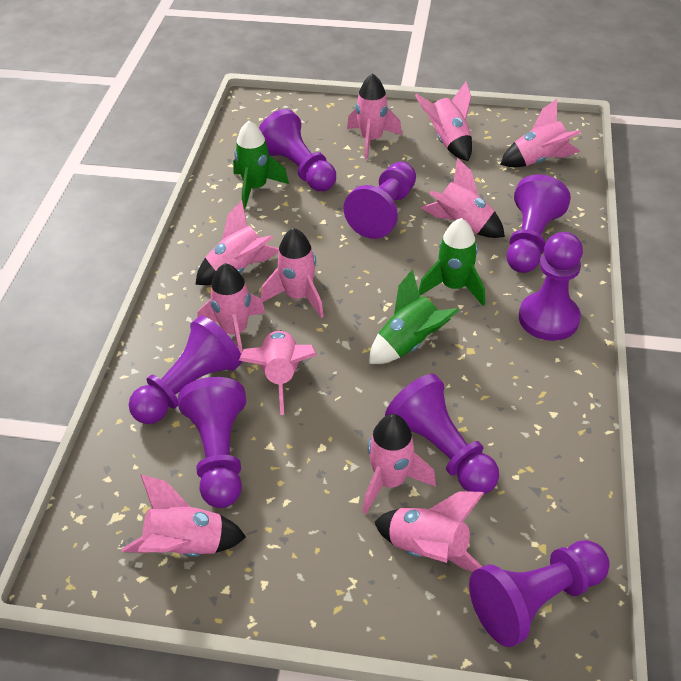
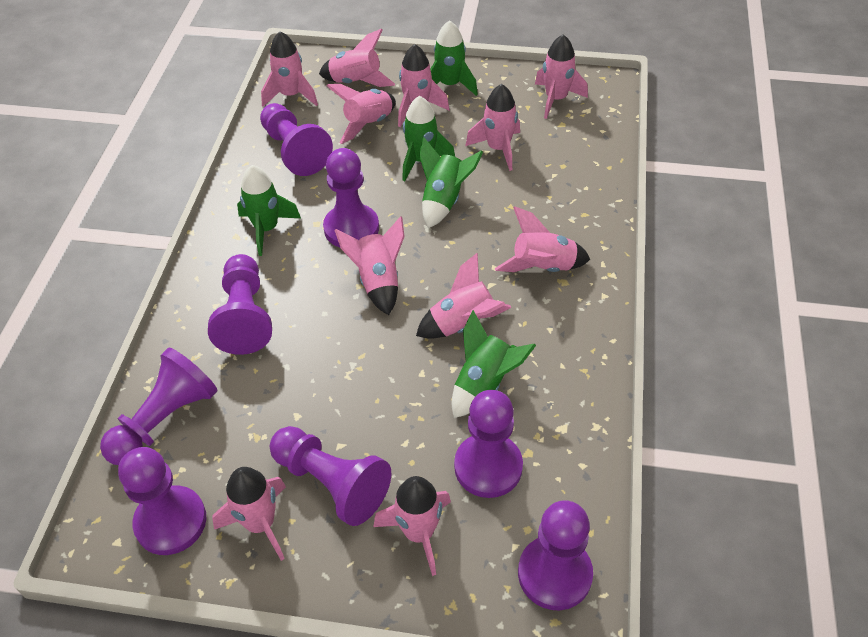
green rocket: 3 -> 5

